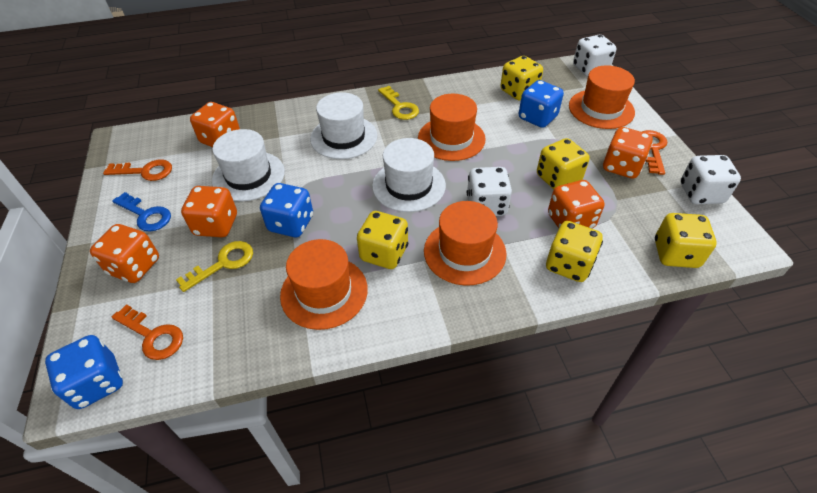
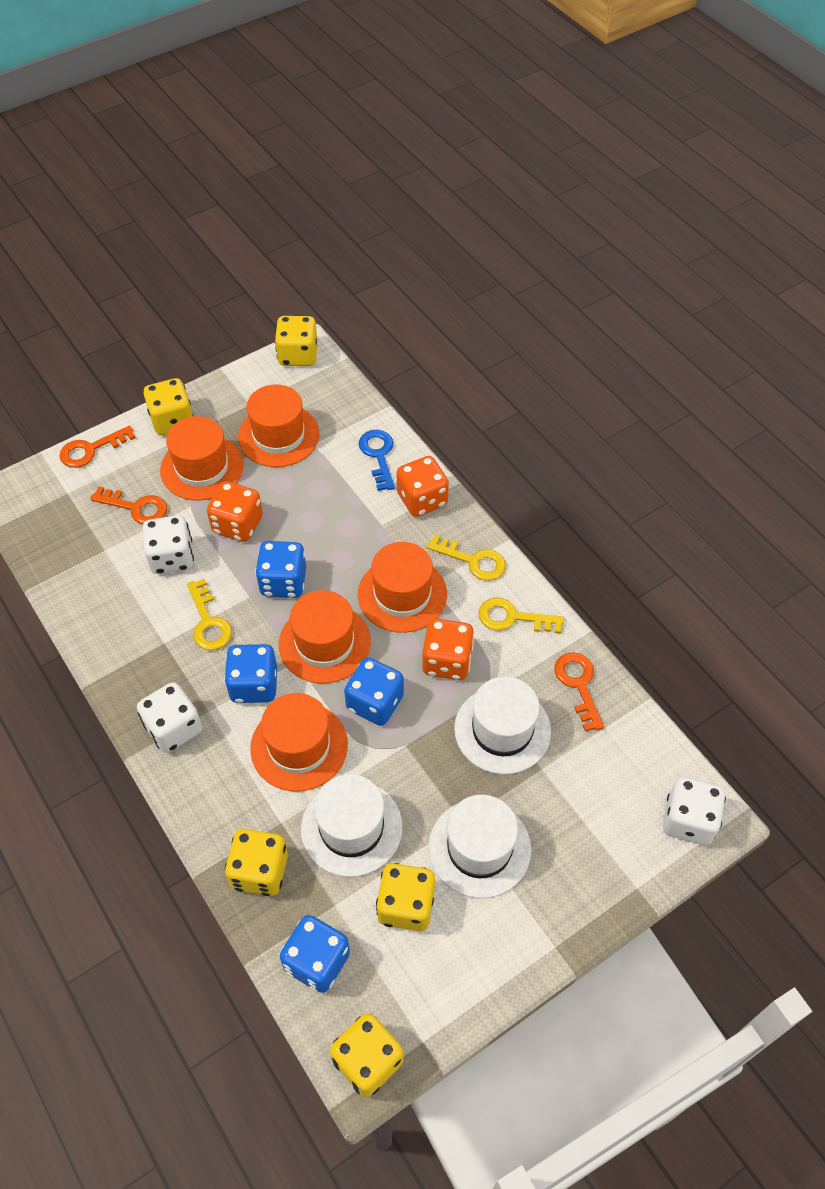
blue dice: 3 -> 4
orange dice: 5 -> 3
orange hat: 4 -> 5
yellow key: 2 -> 3

